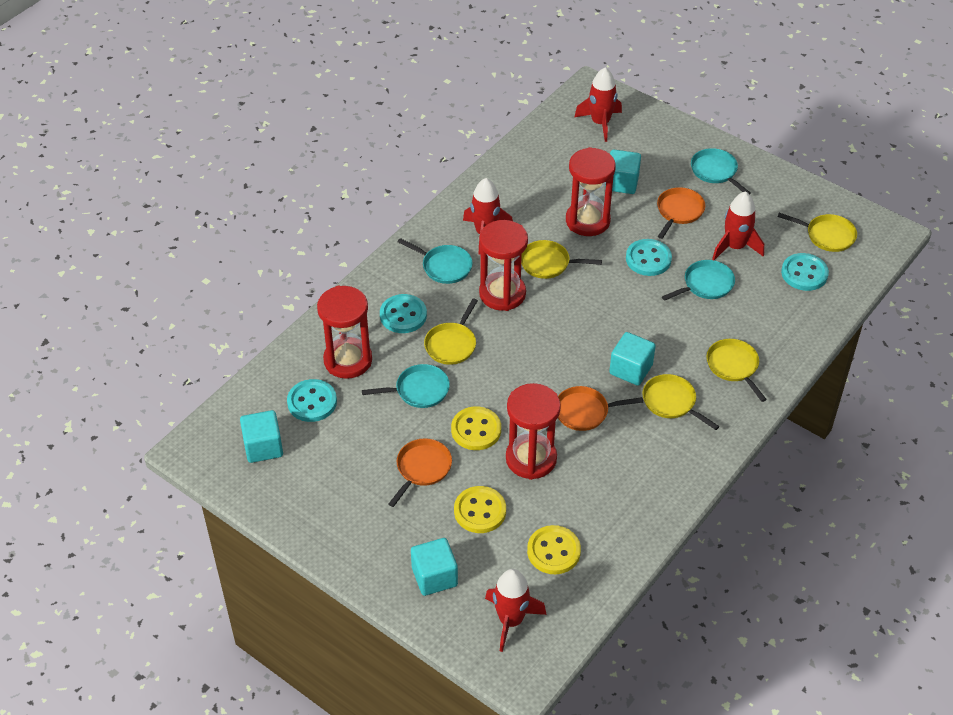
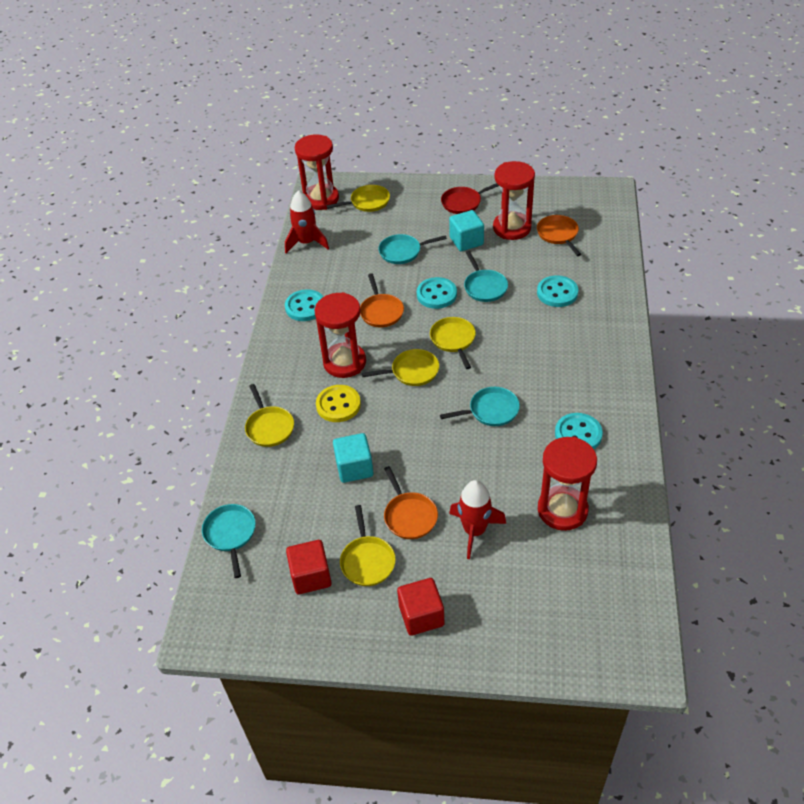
red cube: 0 -> 2
red pan: 0 -> 1
red rocket: 4 -> 2
turquoise cube: 4 -> 2
yellow button: 3 -> 1

